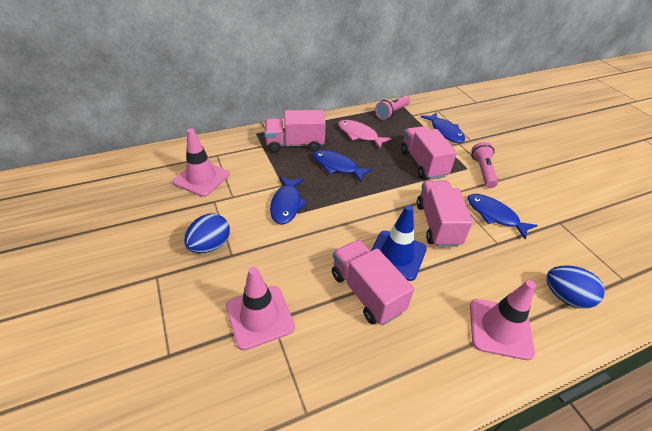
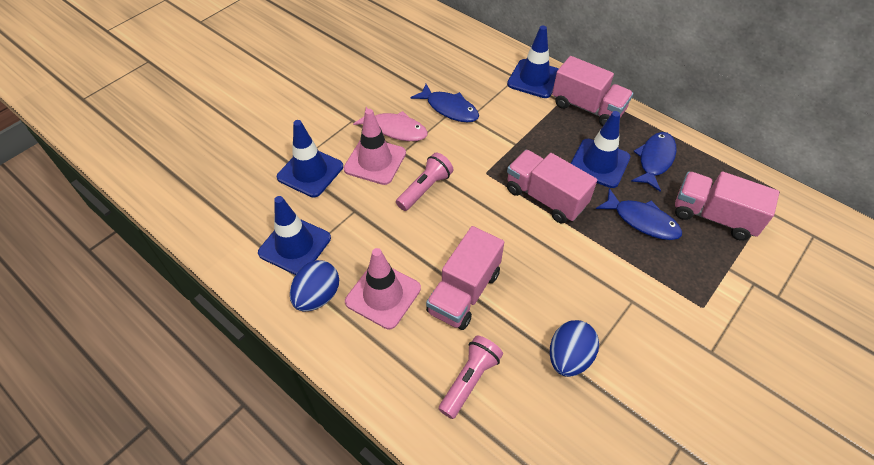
blue fish: 4 -> 3
blue traffic cone: 1 -> 4
pink traffic cone: 3 -> 2

